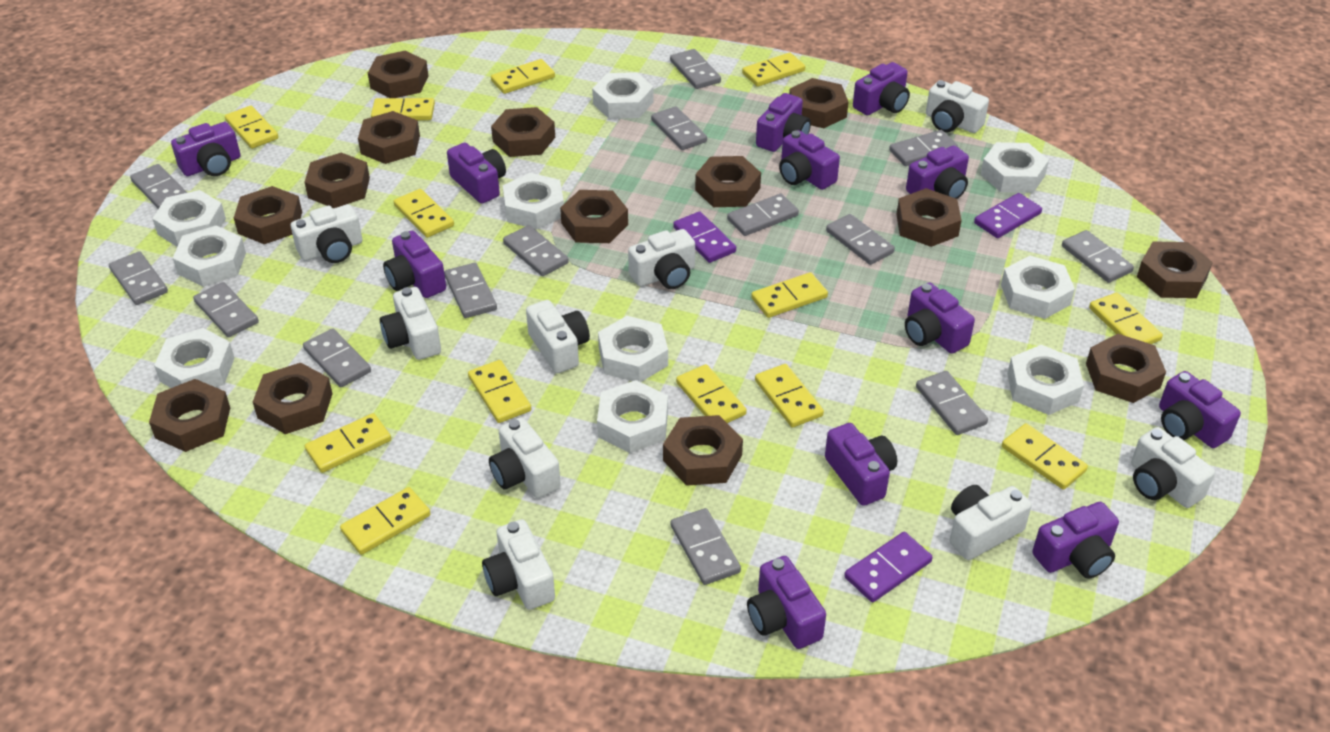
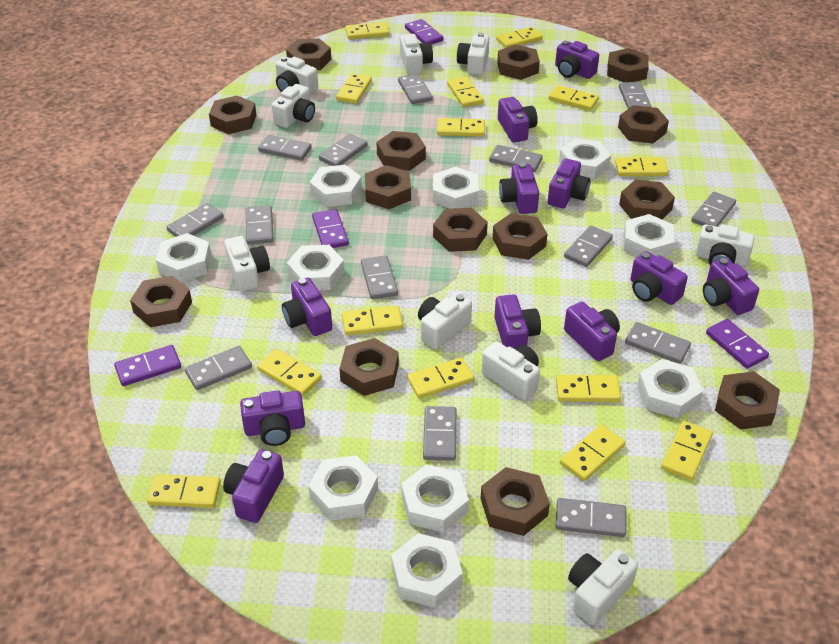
purple camera: 12 -> 11
purple domino: 3 -> 4
yellow domino: 13 -> 14

